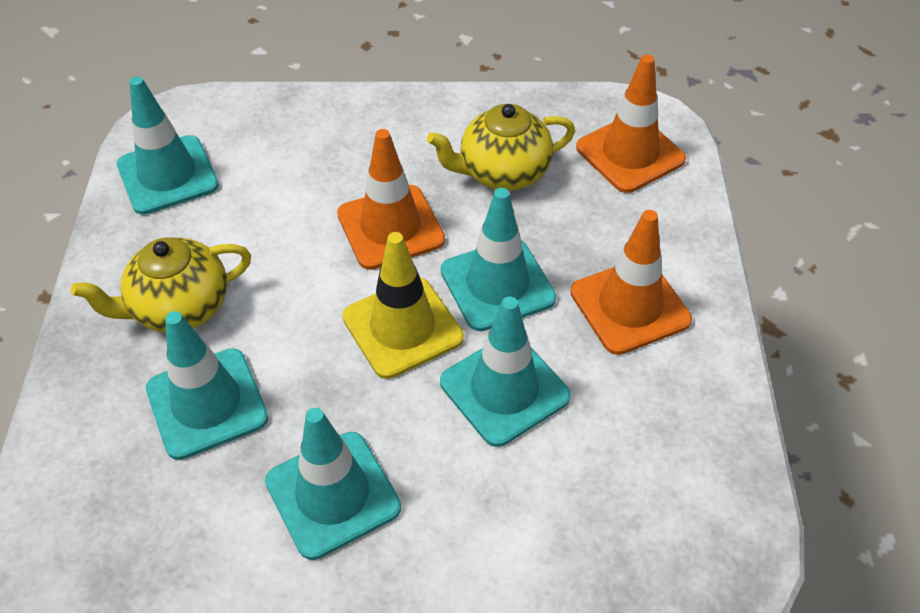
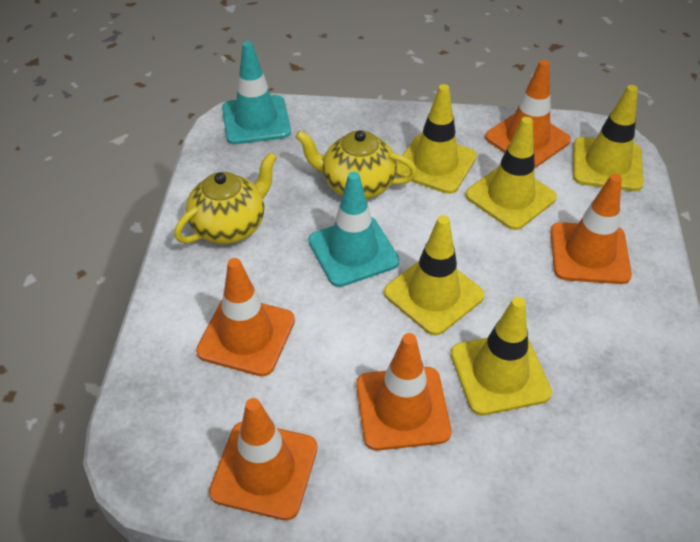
orange traffic cone: 3 -> 5
turquoise traffic cone: 5 -> 2
yellow traffic cone: 1 -> 5

